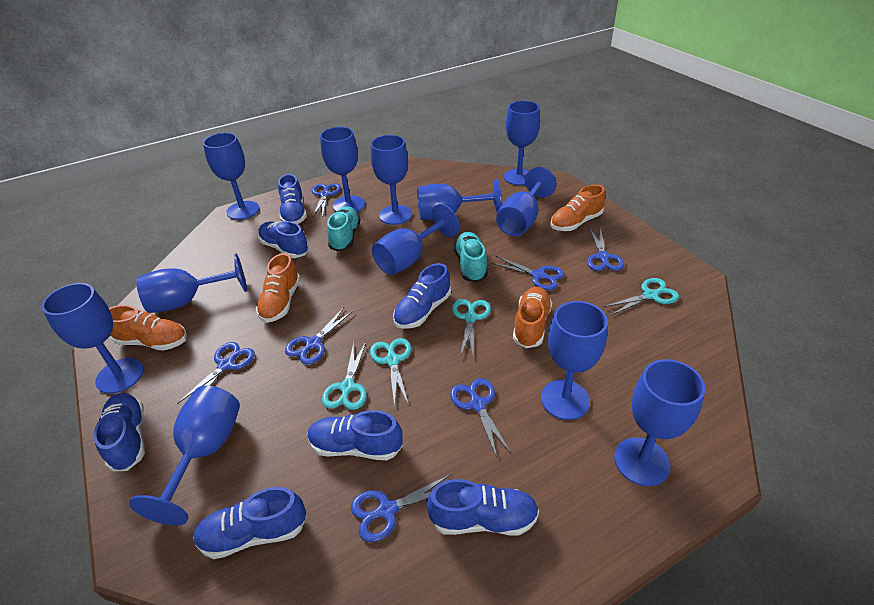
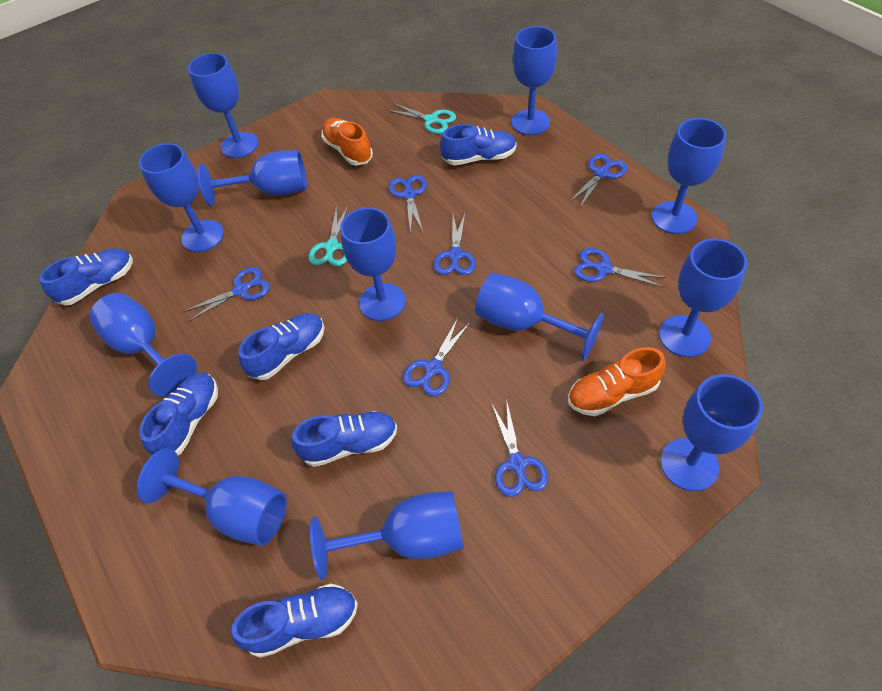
blue shoe: 7 -> 6
orange shoe: 4 -> 2
turquoise scissors: 4 -> 2
turquoise shoe: 2 -> 0

